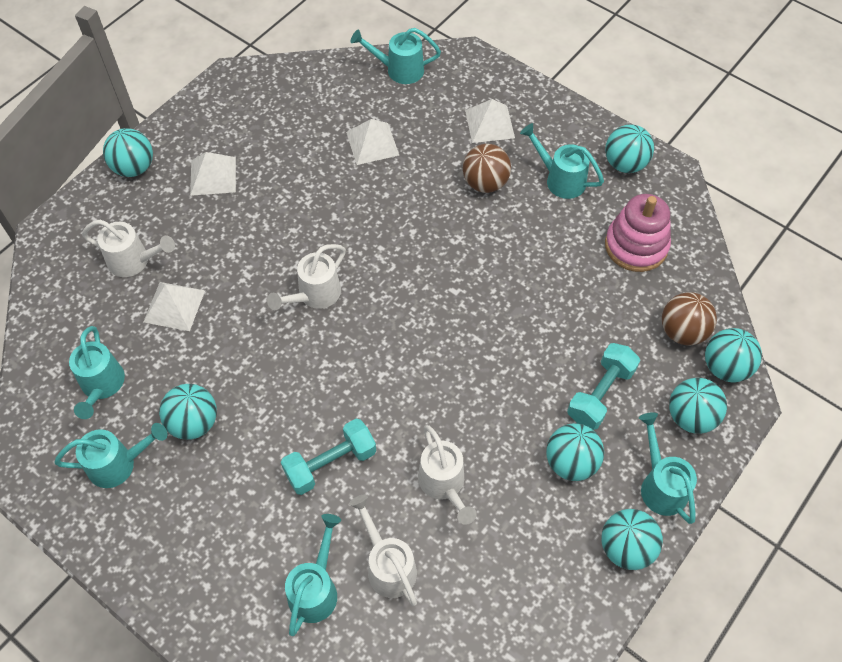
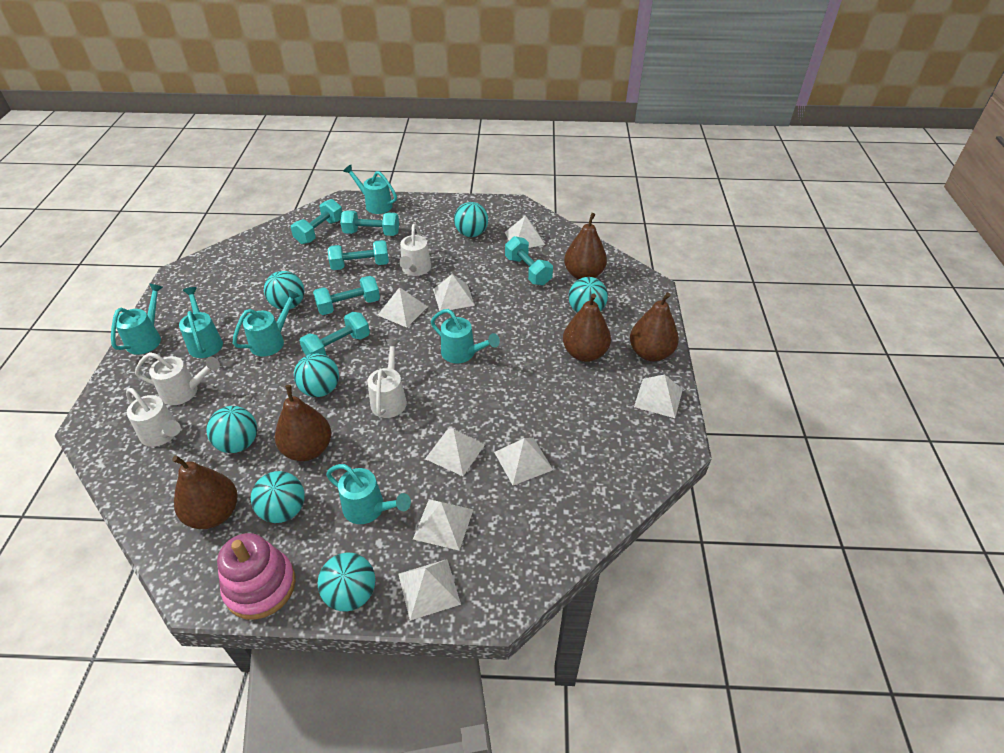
brown ball: 2 -> 0
brown pear: 0 -> 5
turquoise dumbbell: 2 -> 6
white pyramid: 4 -> 8

